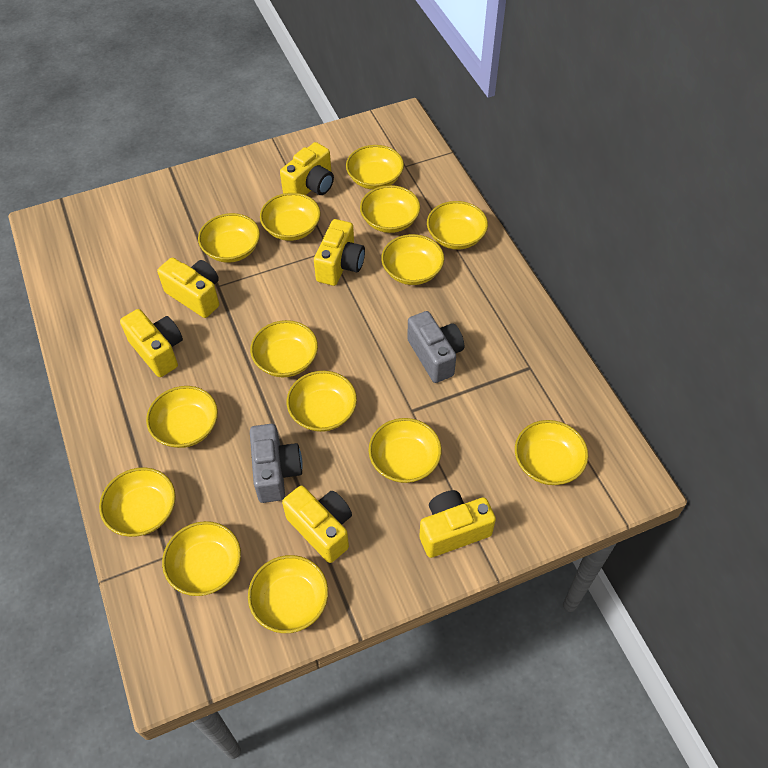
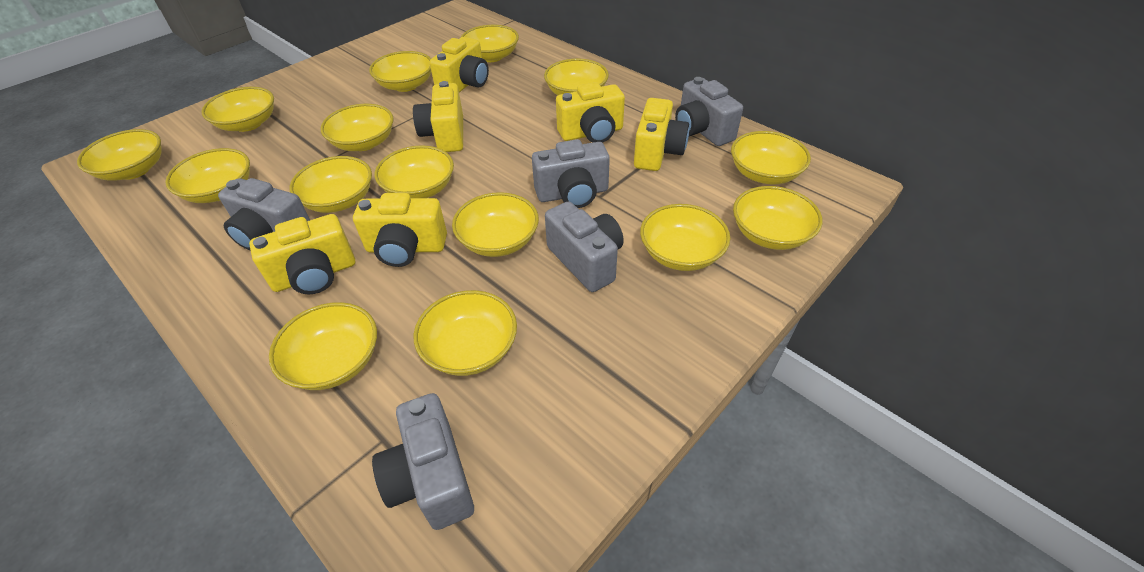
grey camera: 2 -> 5
yellow bowl: 14 -> 15

